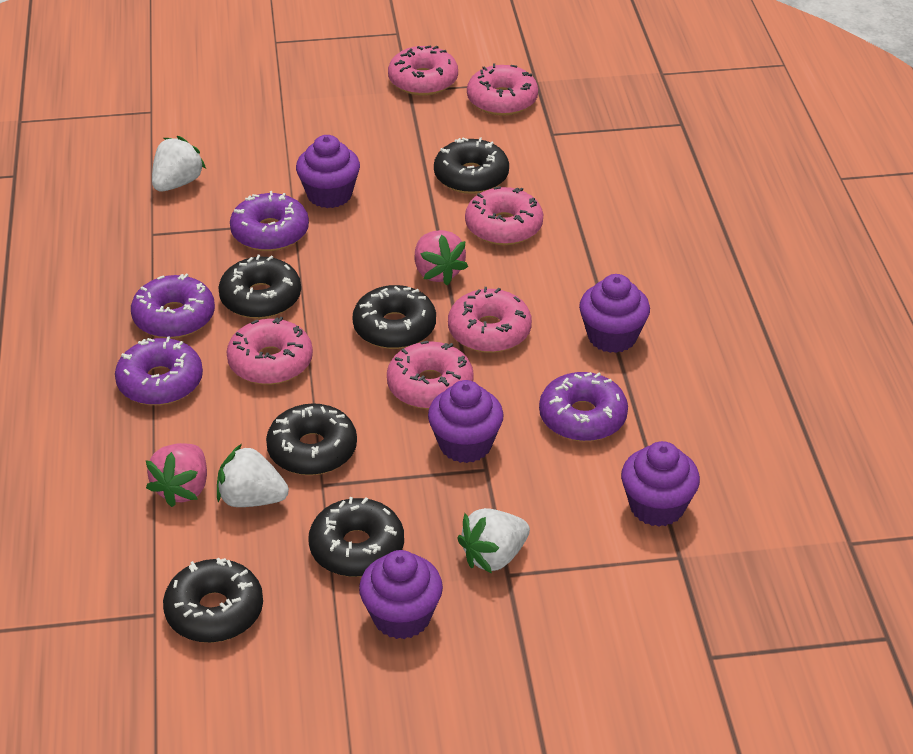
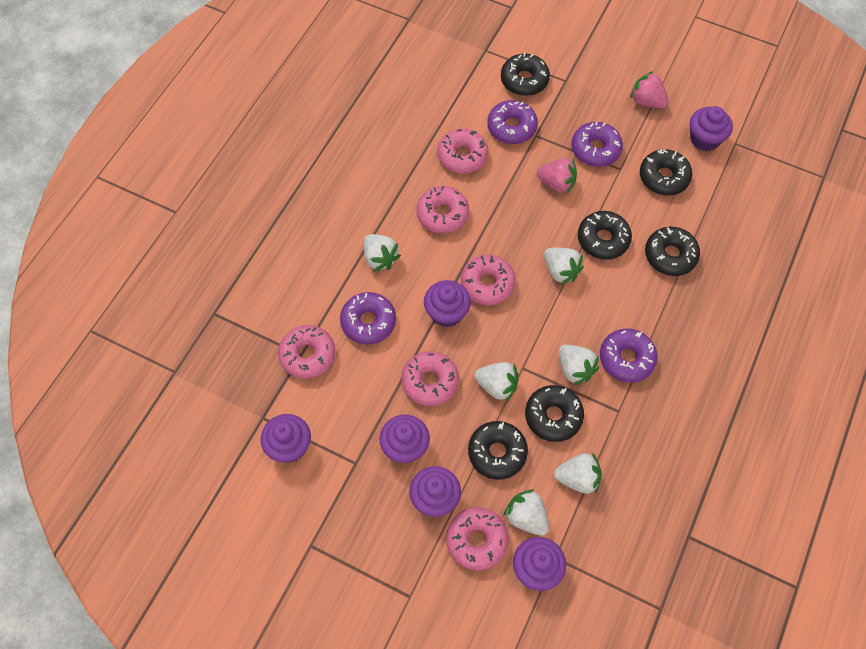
purple cupcake: 5 -> 6
white strawberry: 3 -> 6

